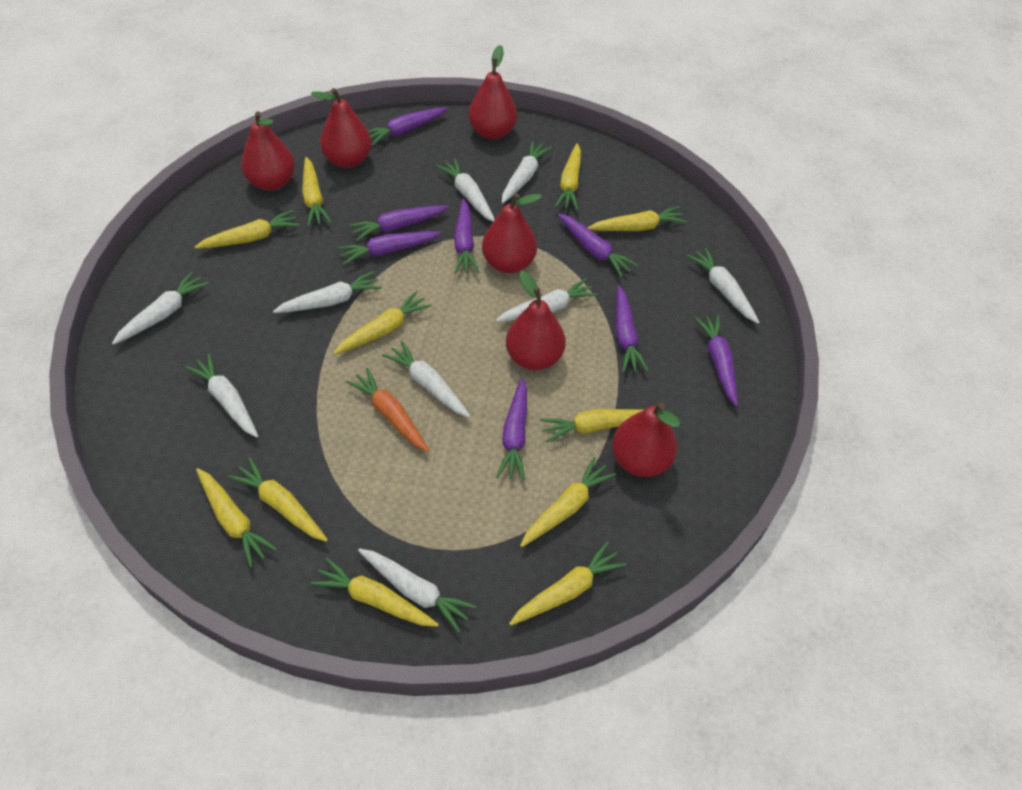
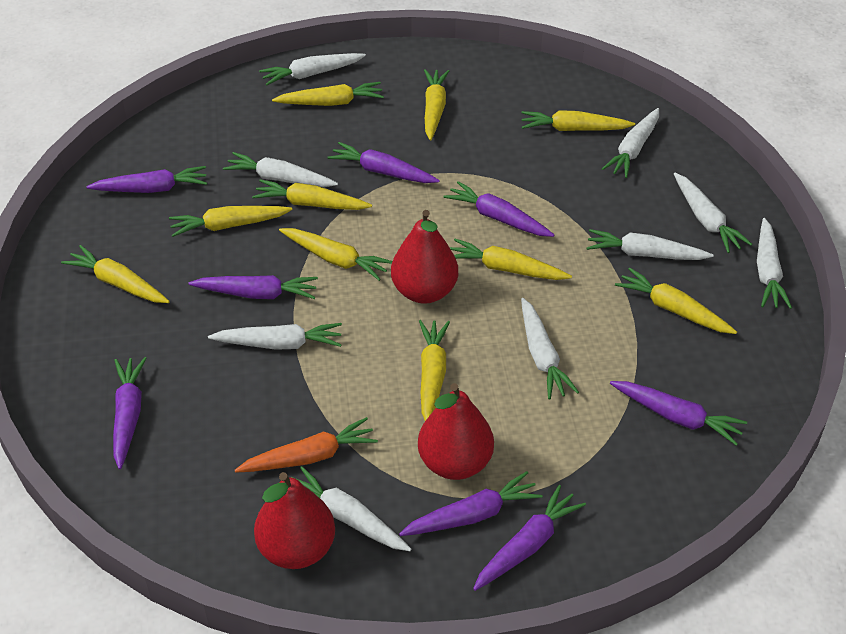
red pear: 6 -> 3
yellow carrot: 11 -> 10

